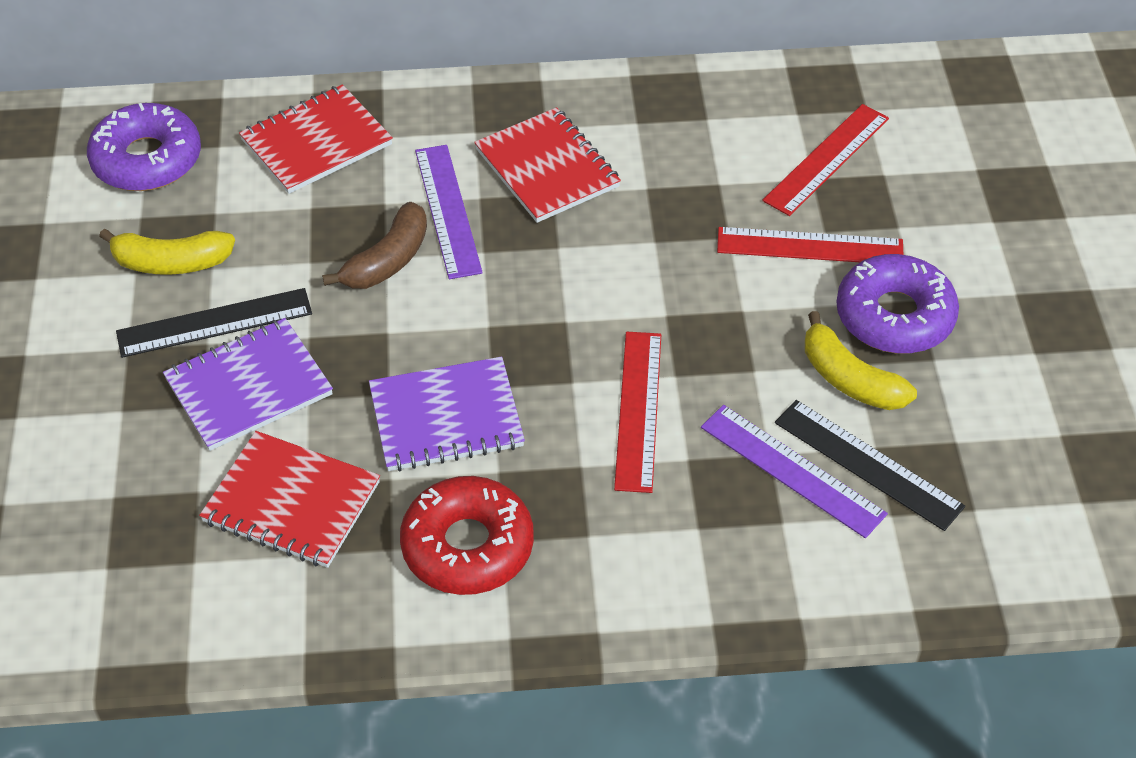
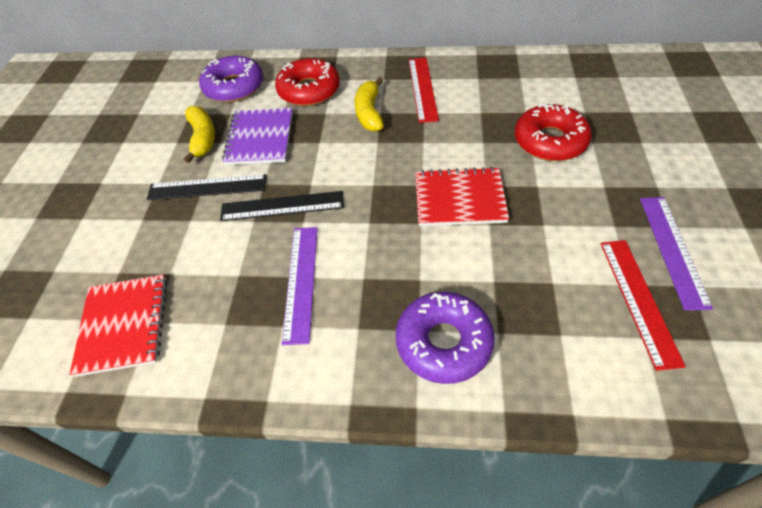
brown banana: 1 -> 0
purple notebook: 2 -> 1
red donut: 1 -> 2
red notebook: 3 -> 2
red ruler: 3 -> 2

